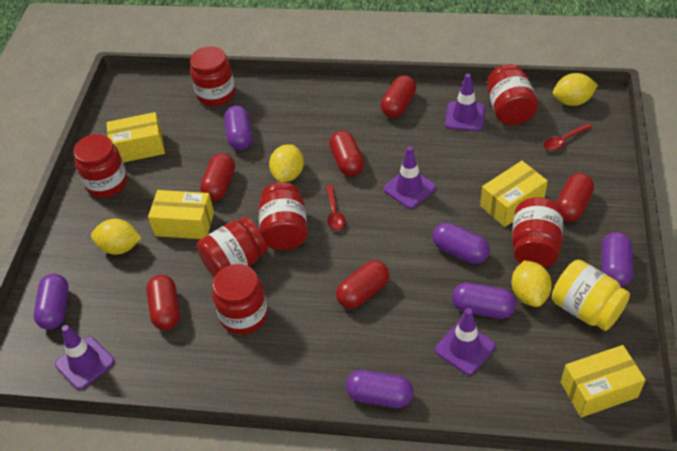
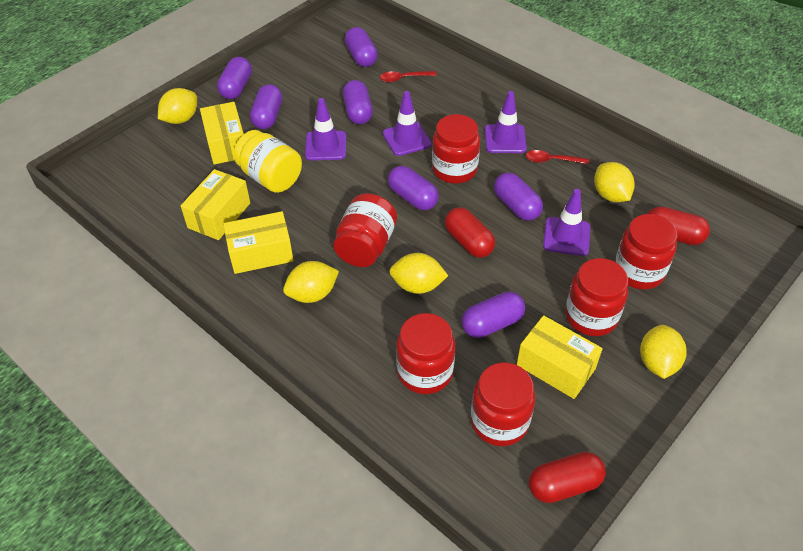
purple capsule: 6 -> 7
red capsule: 6 -> 3
red jar: 7 -> 6
yellow lemon: 4 -> 5

